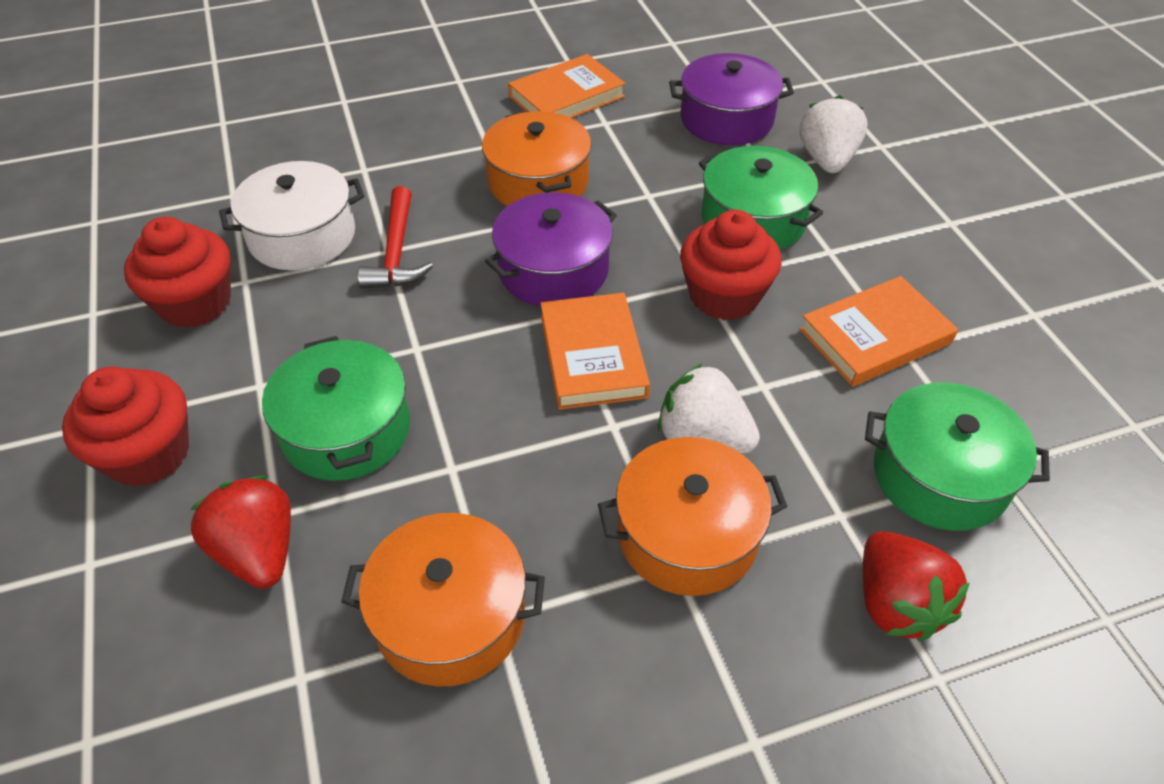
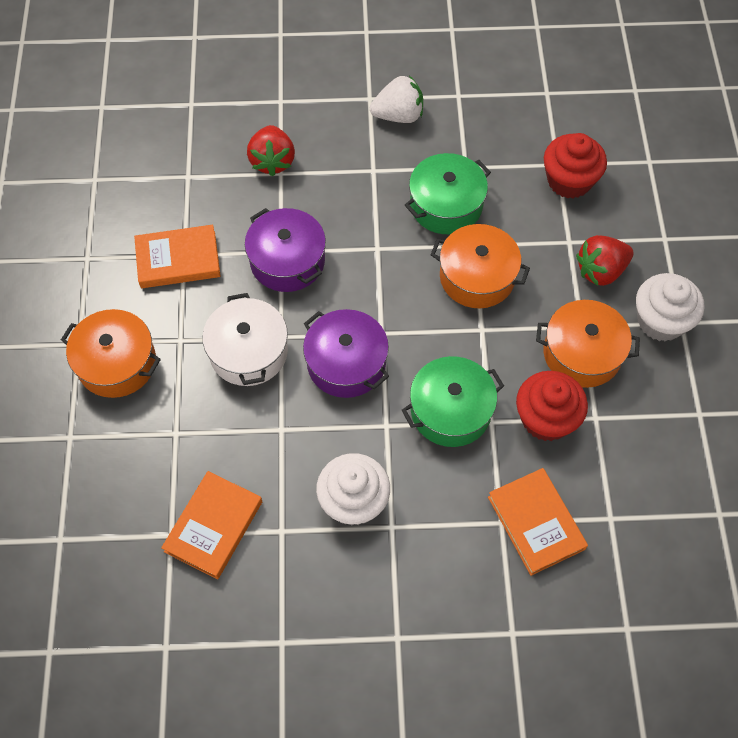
green pot: 3 -> 2
red cupcake: 3 -> 2
red hammer: 1 -> 0
white cupcake: 0 -> 2
white strawberry: 2 -> 1

